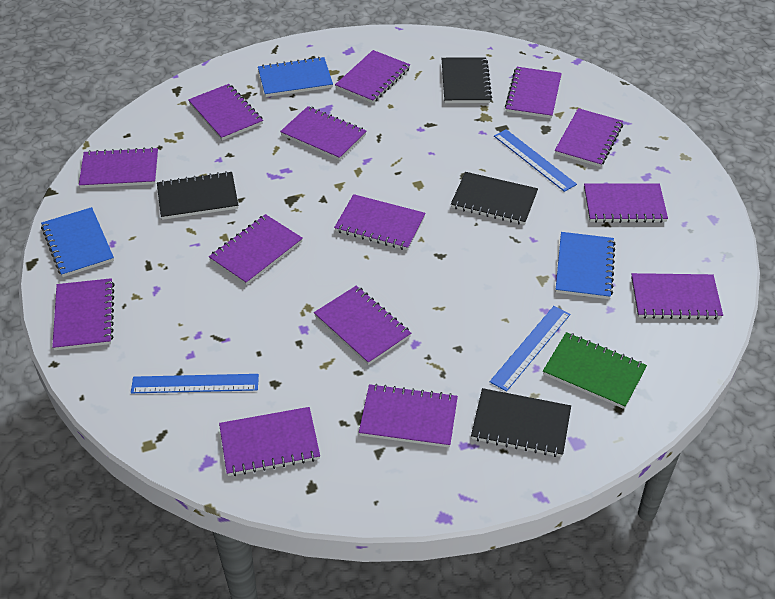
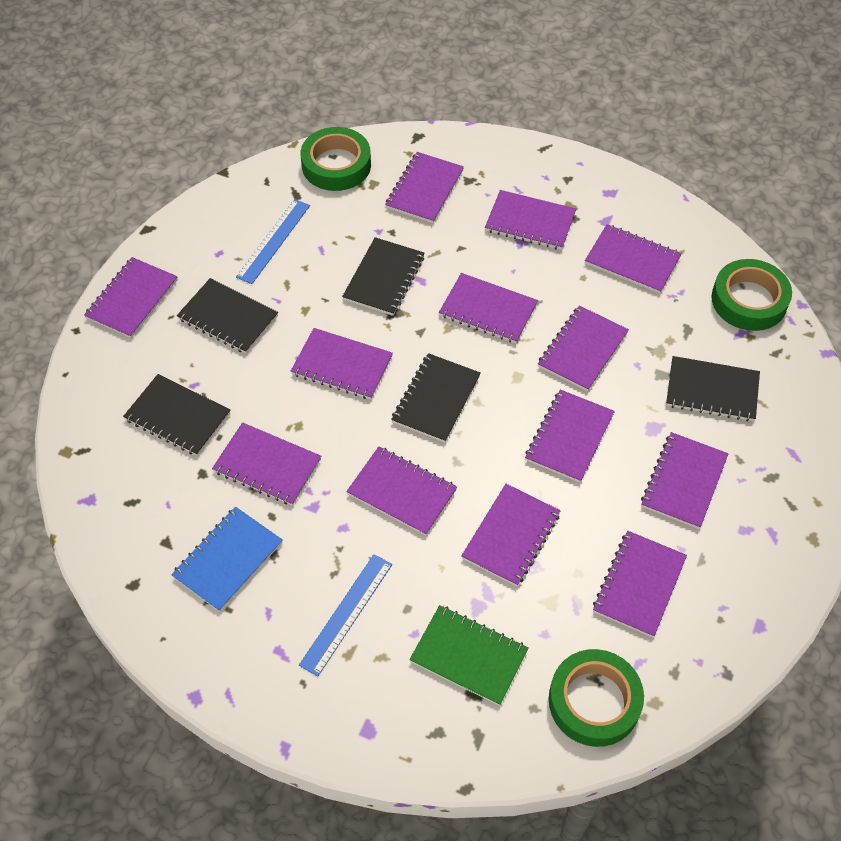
black notebook: 4 -> 5
blue notebook: 3 -> 1
blue ruler: 3 -> 2
green tape: 0 -> 3
purple notebook: 14 -> 13

